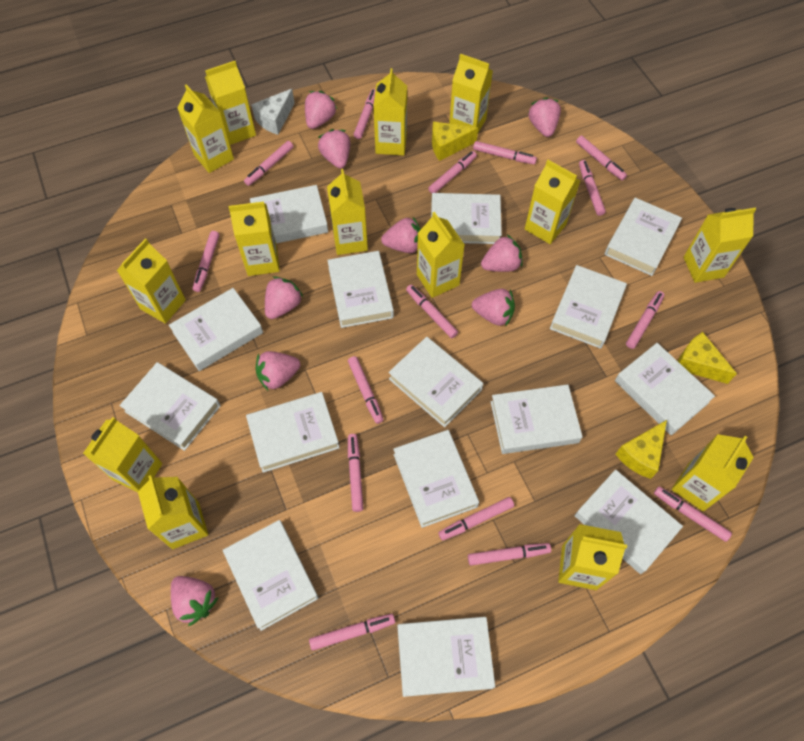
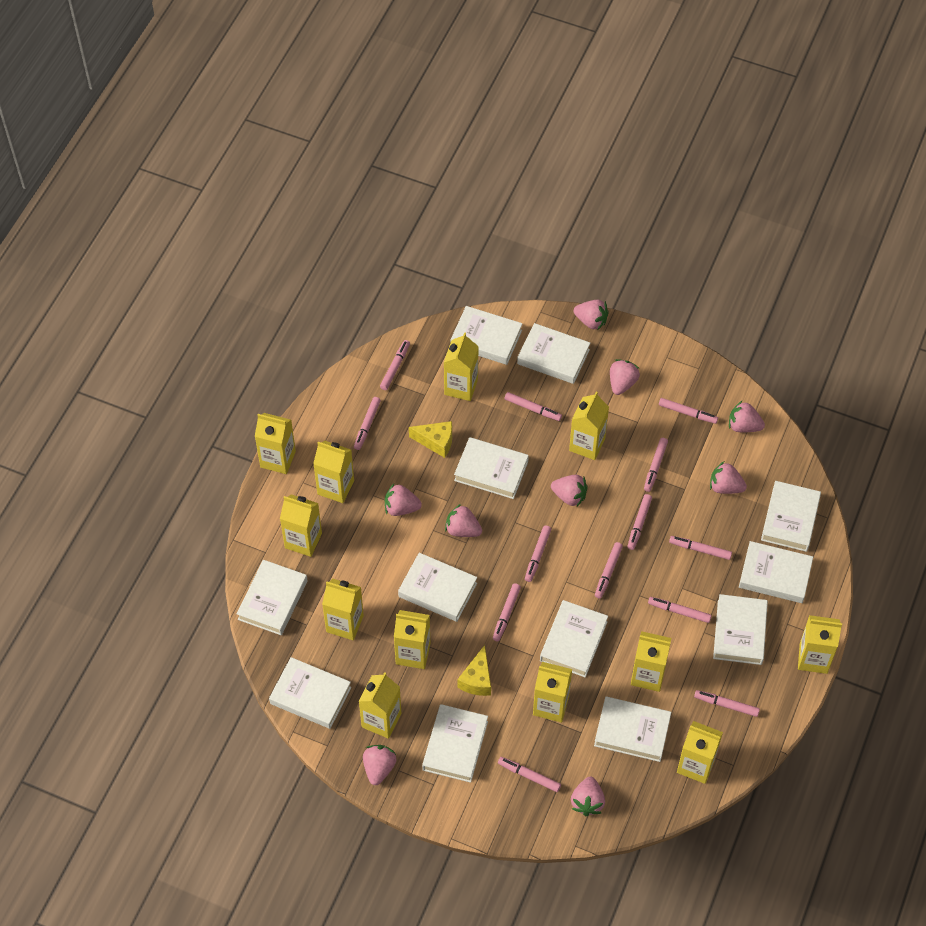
pink marker: 15 -> 13
white book: 15 -> 12
white cheese: 1 -> 0
yellow carton: 14 -> 12
yellow cheese: 3 -> 2

